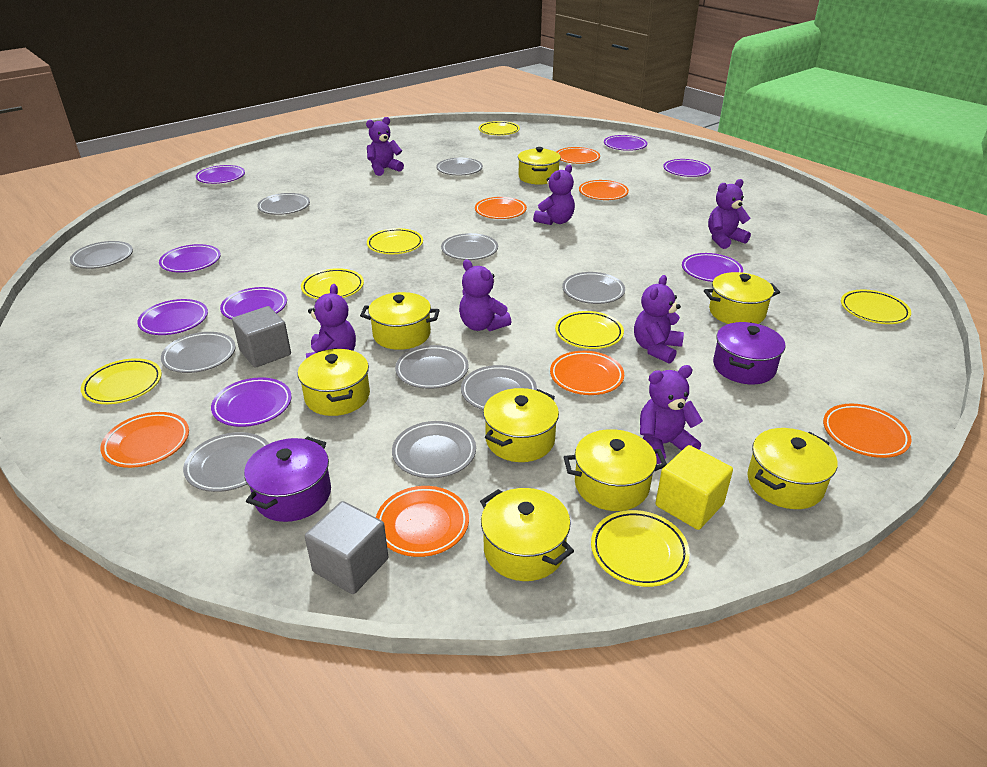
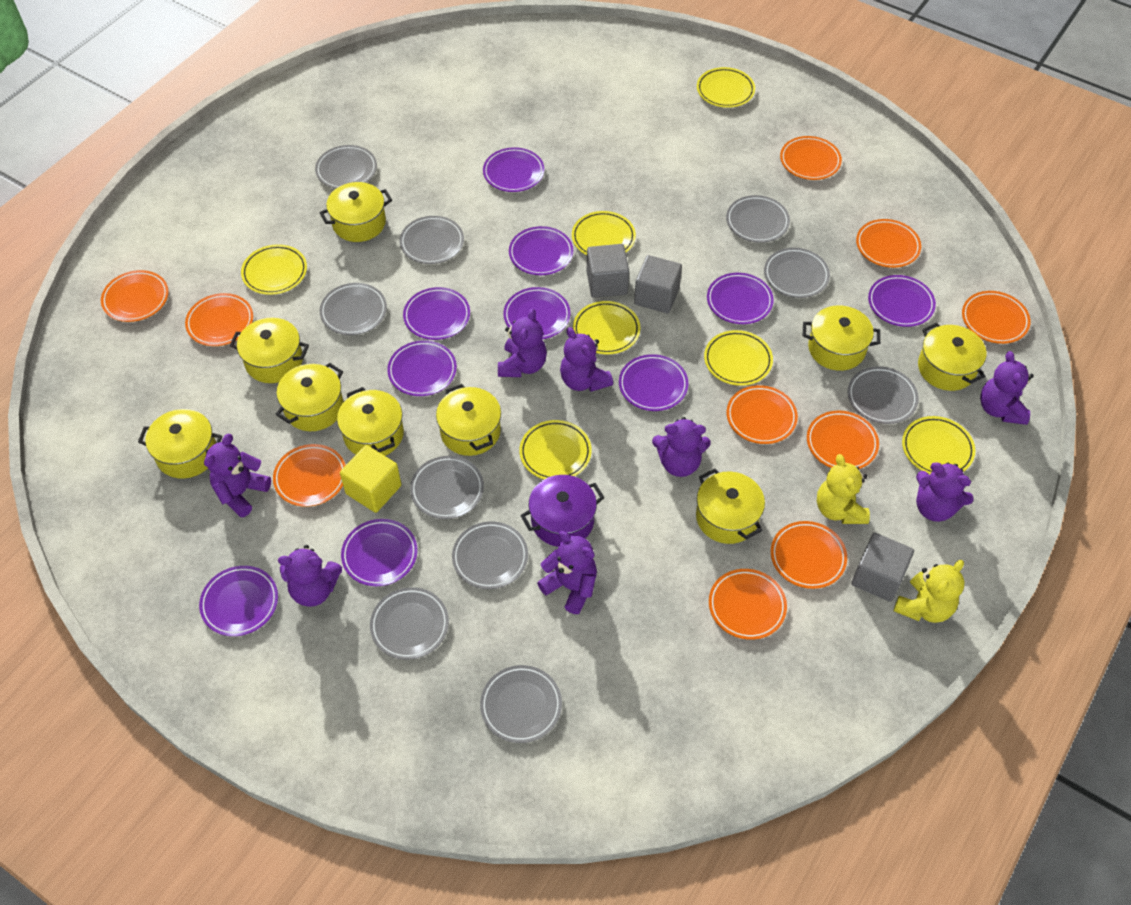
grey cube: 2 -> 3
orange plate: 7 -> 10
purple plate: 8 -> 10
purple pot: 2 -> 1
purple teddy bear: 7 -> 8
yellow pot: 8 -> 9
yellow teddy bear: 0 -> 2

